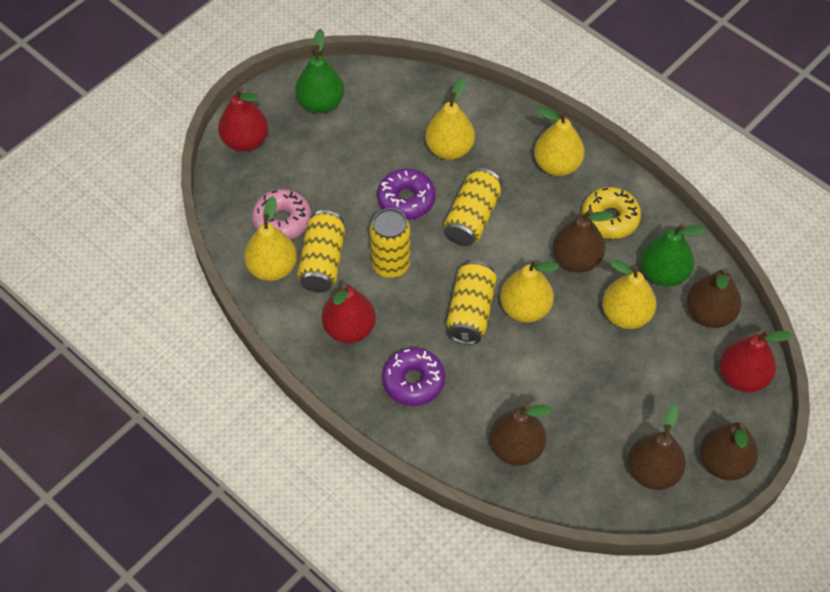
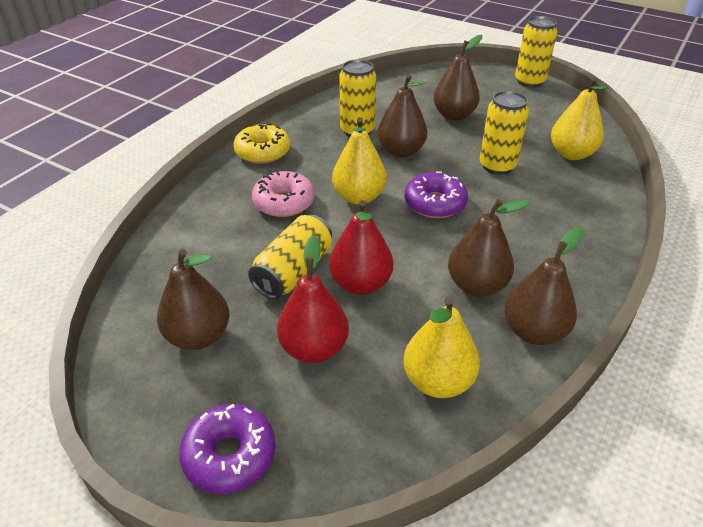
green pear: 2 -> 0
red pear: 3 -> 2
yellow pear: 5 -> 3

